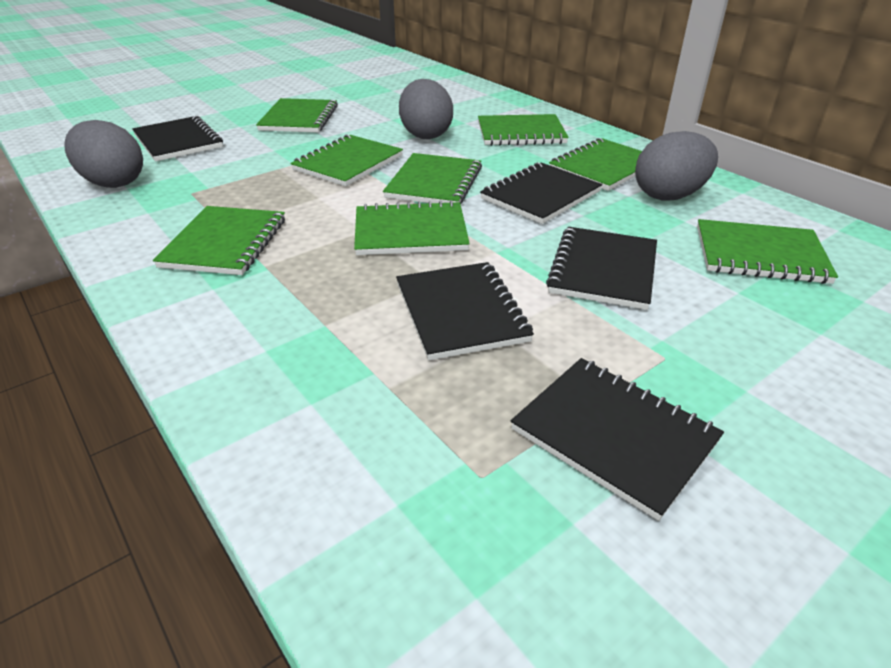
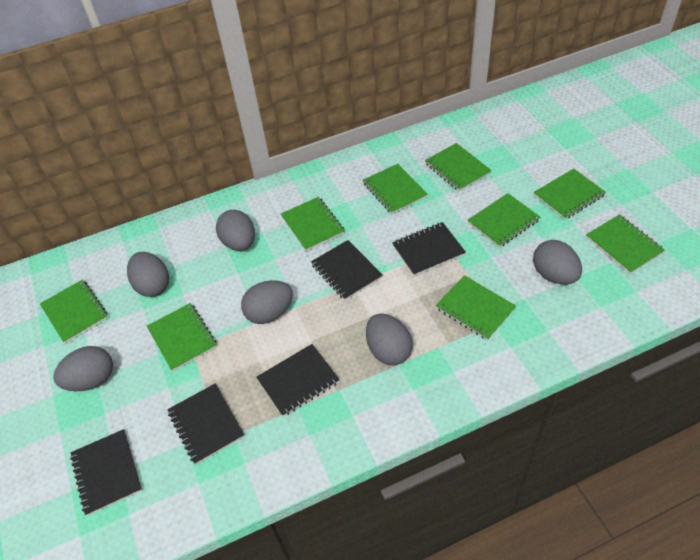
green notebook: 8 -> 9
grey egg: 3 -> 6

